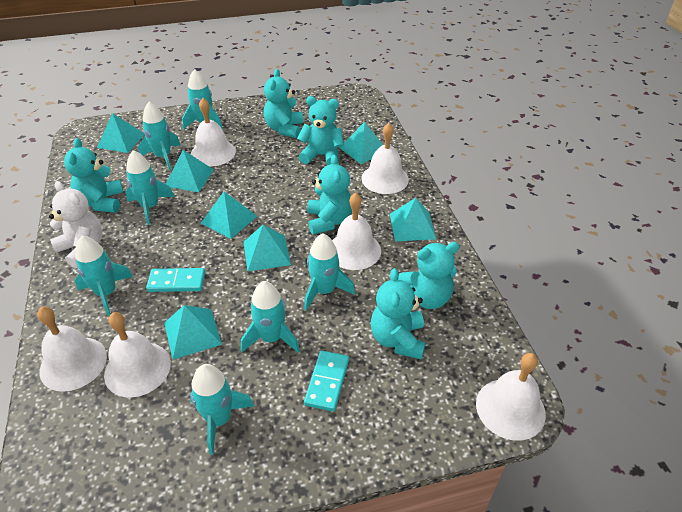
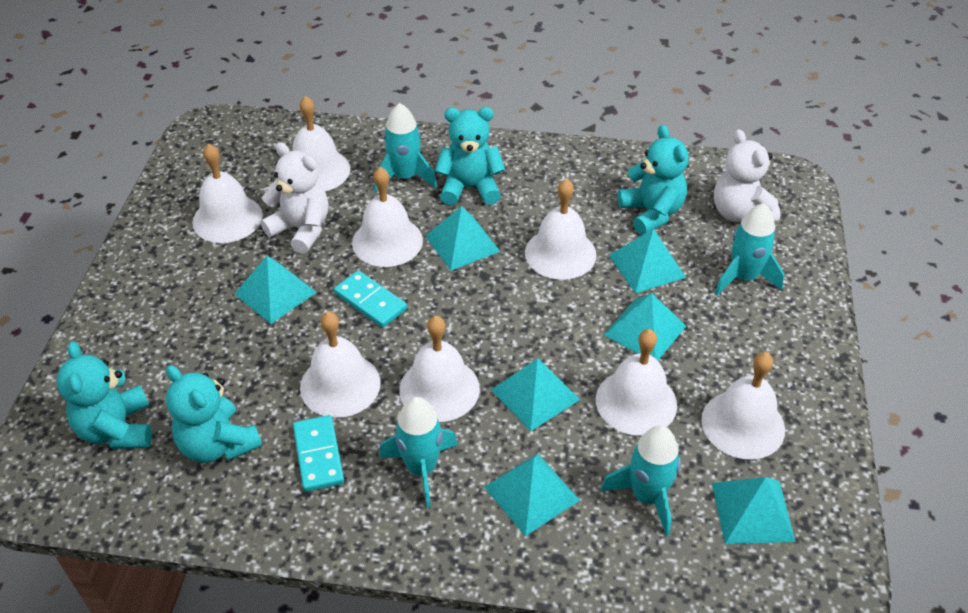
turquoise rocket: 7 -> 4
turquoise teddy bear: 6 -> 4
white bell: 6 -> 8
white teddy bear: 1 -> 2

